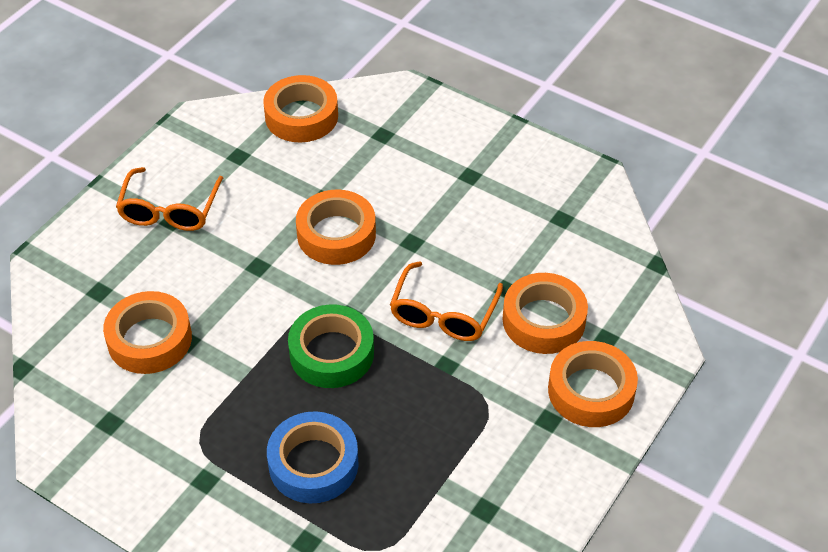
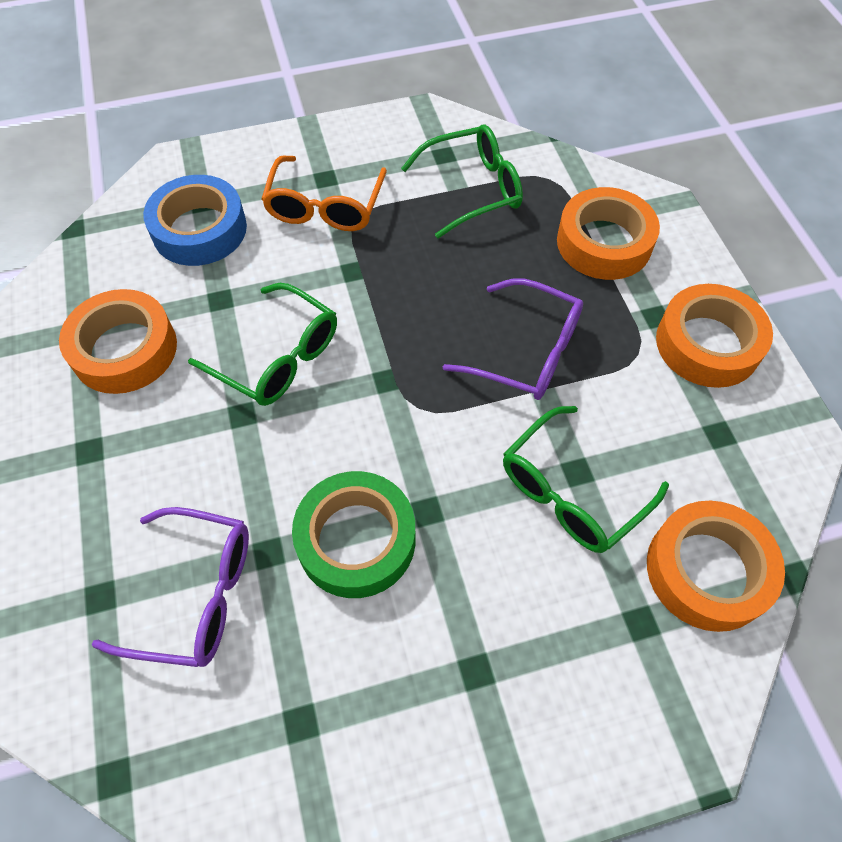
green glasses: 0 -> 3
orange glasses: 2 -> 1
orange tape: 5 -> 4
purple glasses: 0 -> 2

